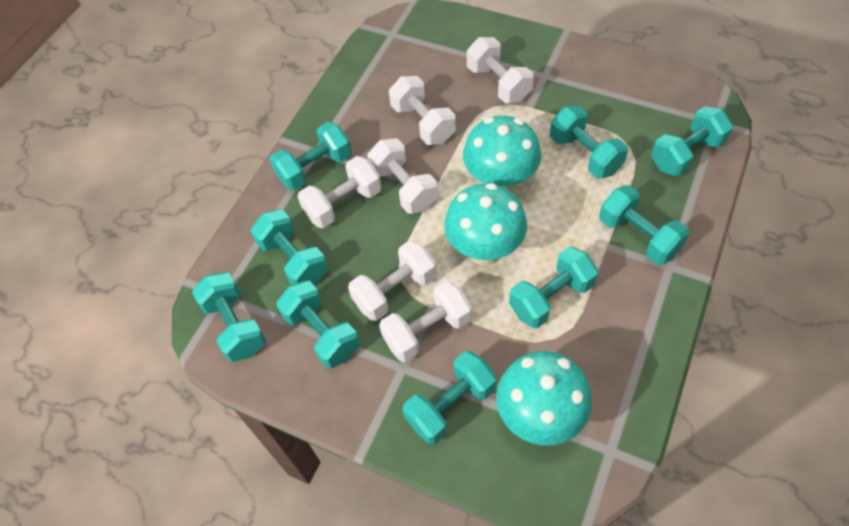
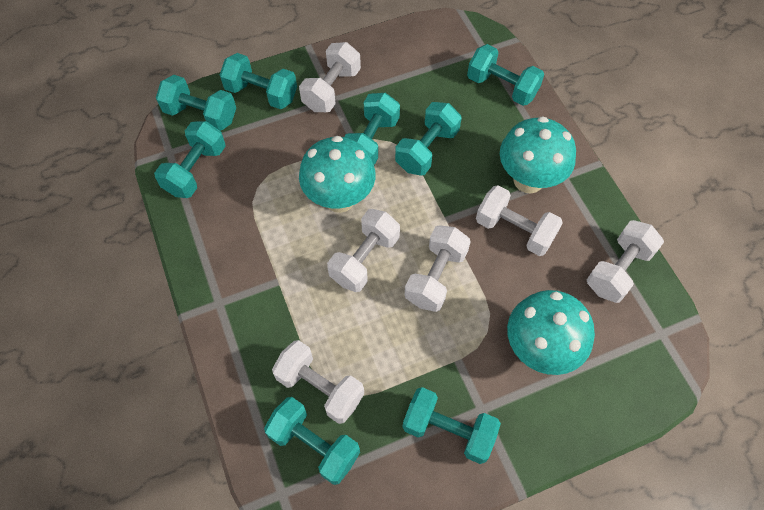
turquoise dumbbell: 9 -> 8

